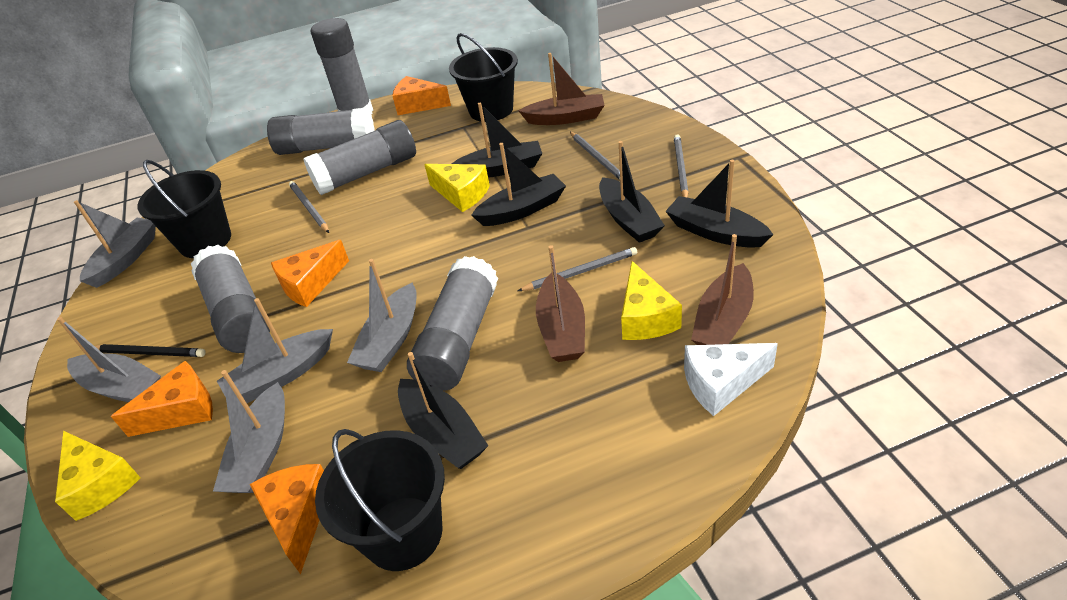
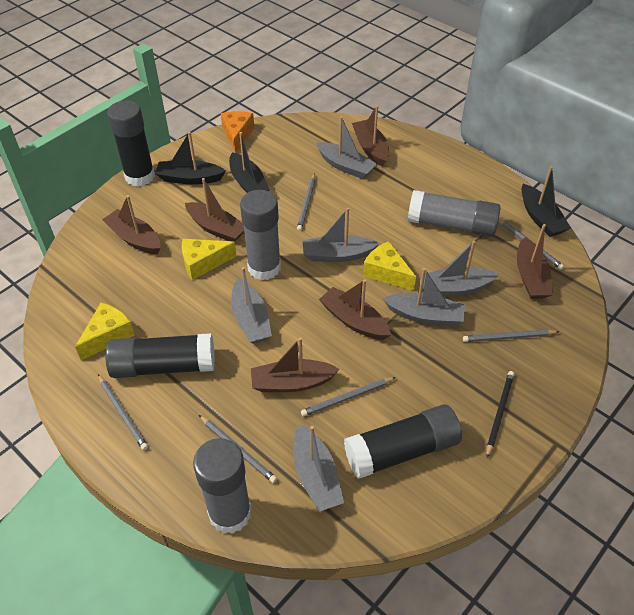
black boat: 5 -> 3
black bucket: 3 -> 0
black glue stick: 0 -> 3
brown boat: 3 -> 6
grey boat: 5 -> 6
grey glue stick: 5 -> 3
grey pencil: 4 -> 6
orange cheese: 4 -> 1
white cheese: 1 -> 0

